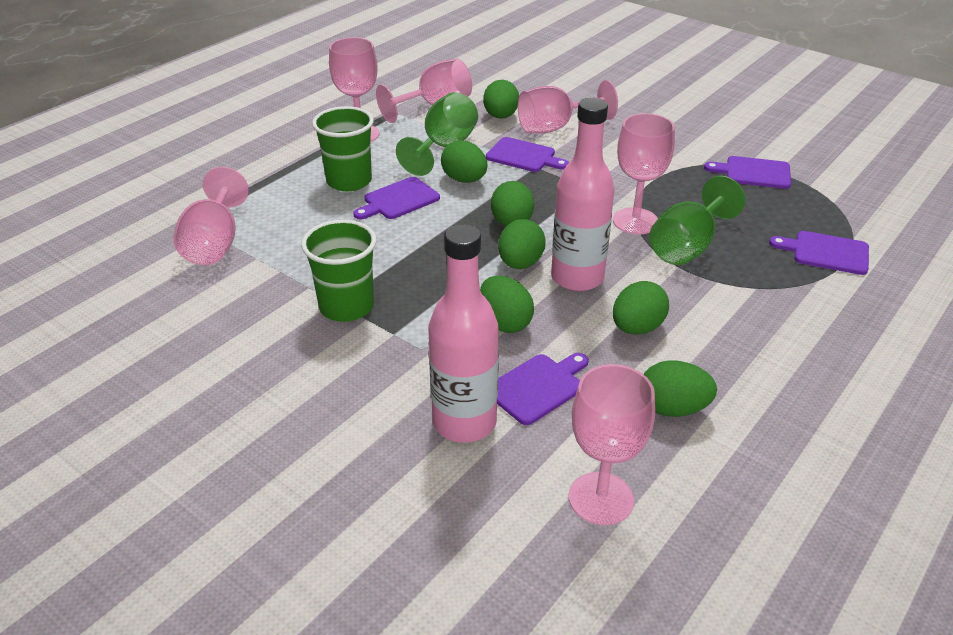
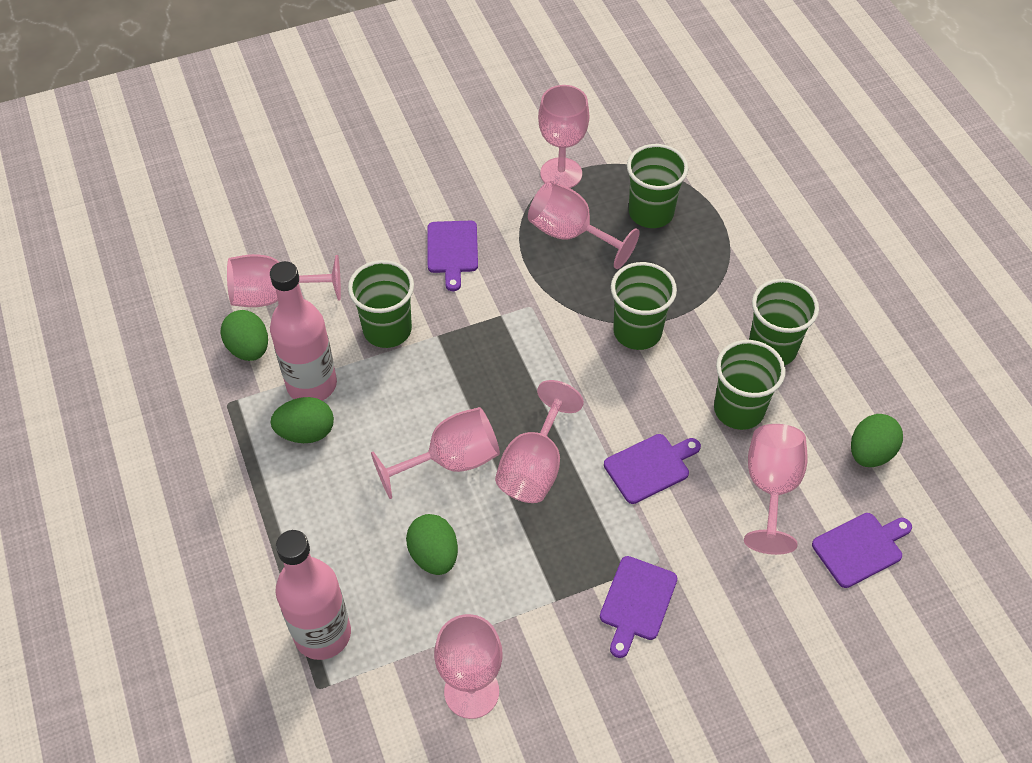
green cup: 2 -> 5
green egg: 7 -> 4
green goblet: 2 -> 0
pink goblet: 6 -> 7
purple cutting board: 5 -> 4

